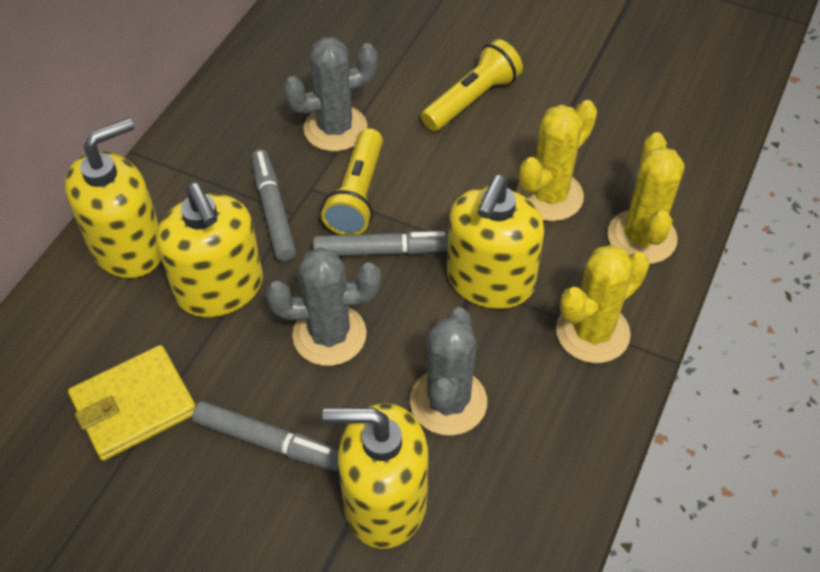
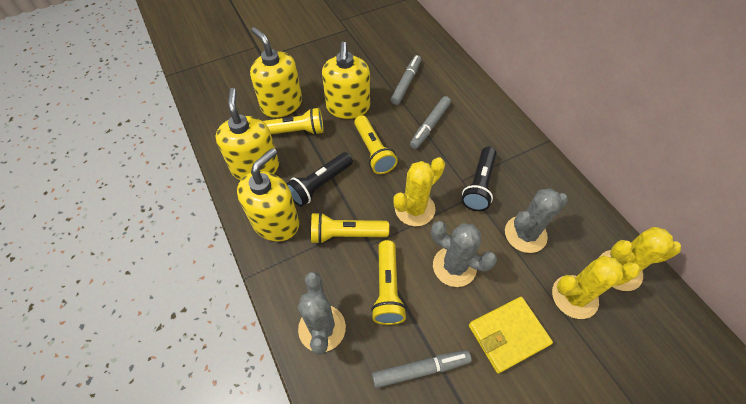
black flashlight: 0 -> 2
yellow flashlight: 2 -> 4

